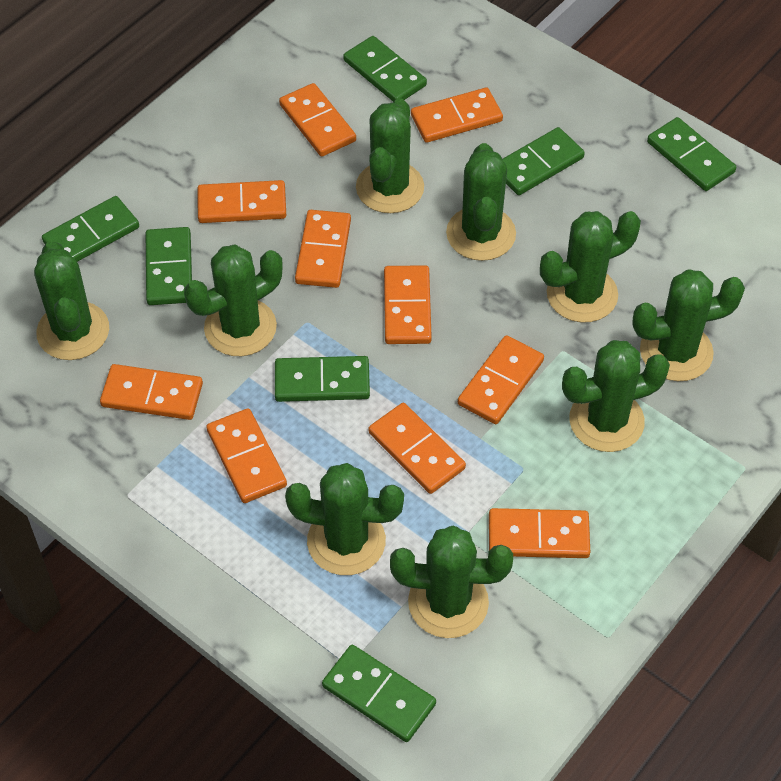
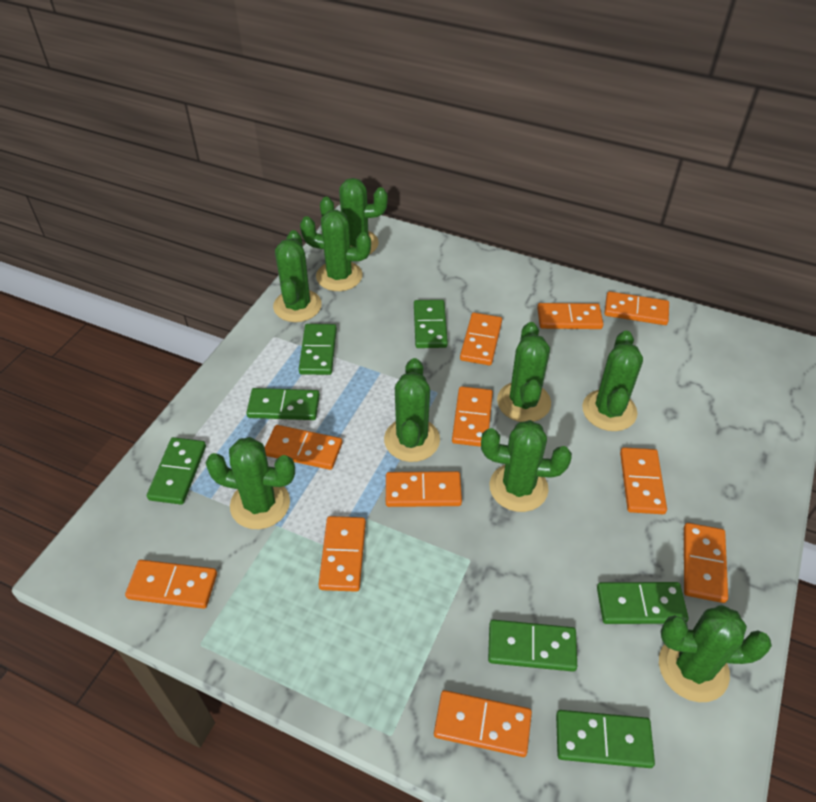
orange domino: 10 -> 11

